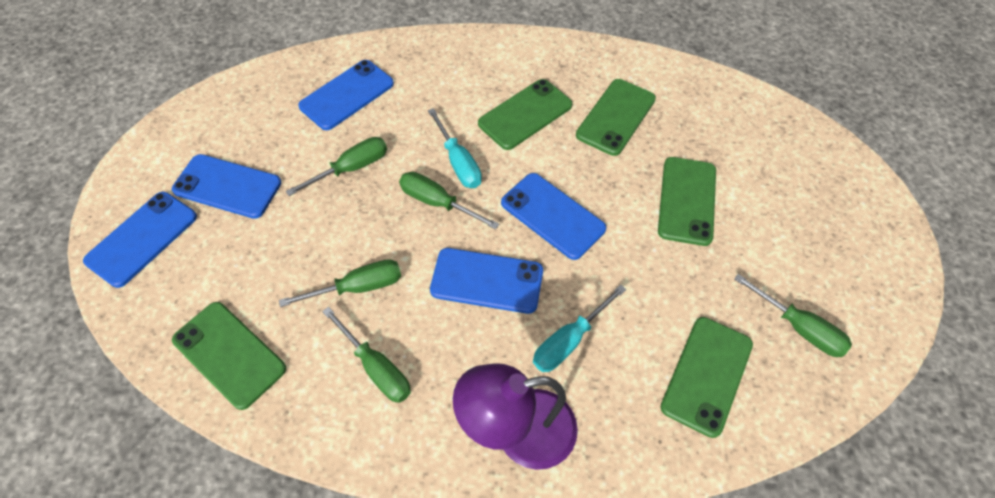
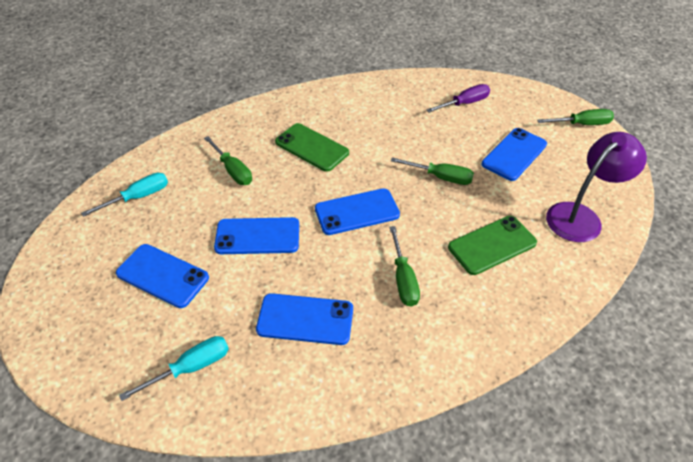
green phone: 5 -> 2
green screwdriver: 5 -> 4
purple screwdriver: 0 -> 1

